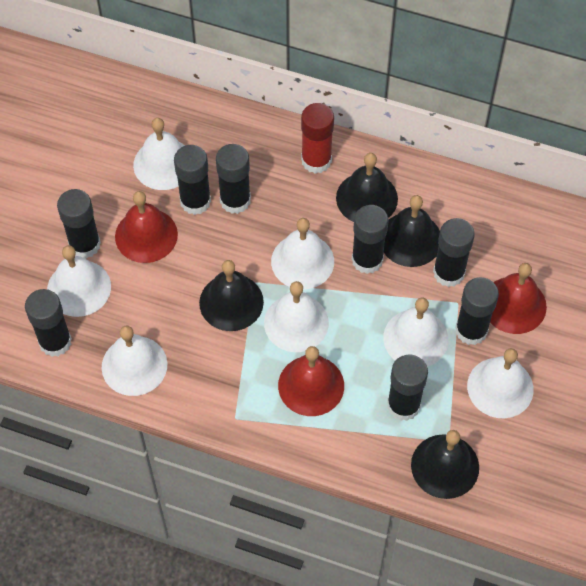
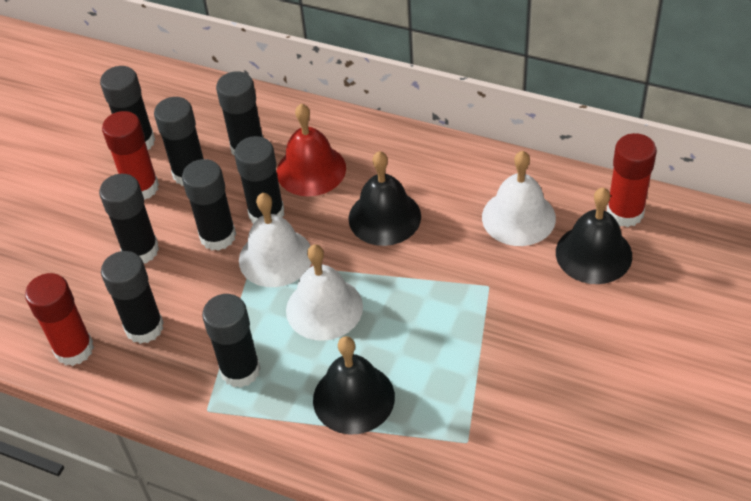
black bell: 4 -> 3
red bell: 3 -> 1
red glue stick: 1 -> 3
white bell: 7 -> 3

